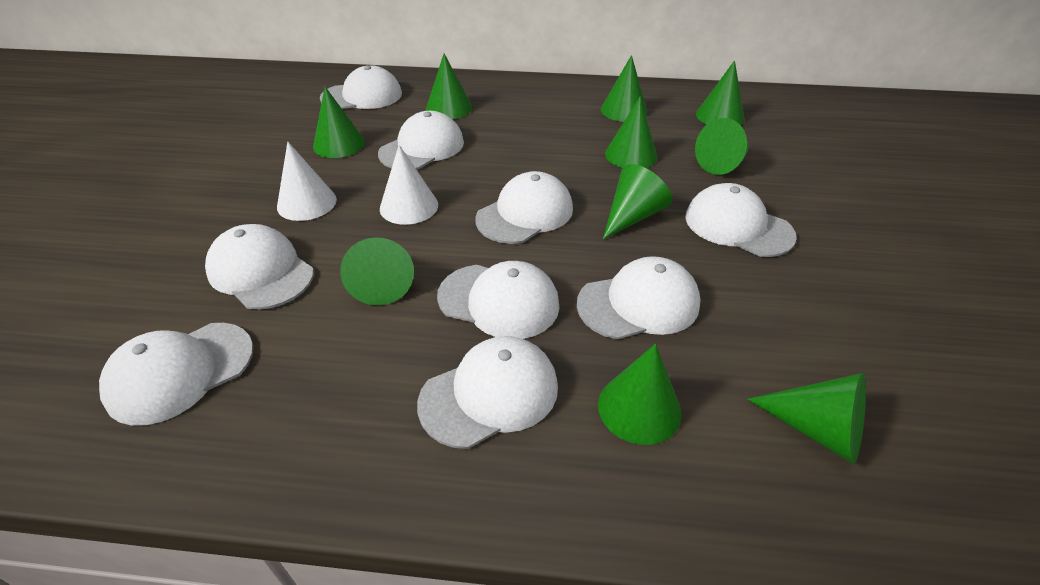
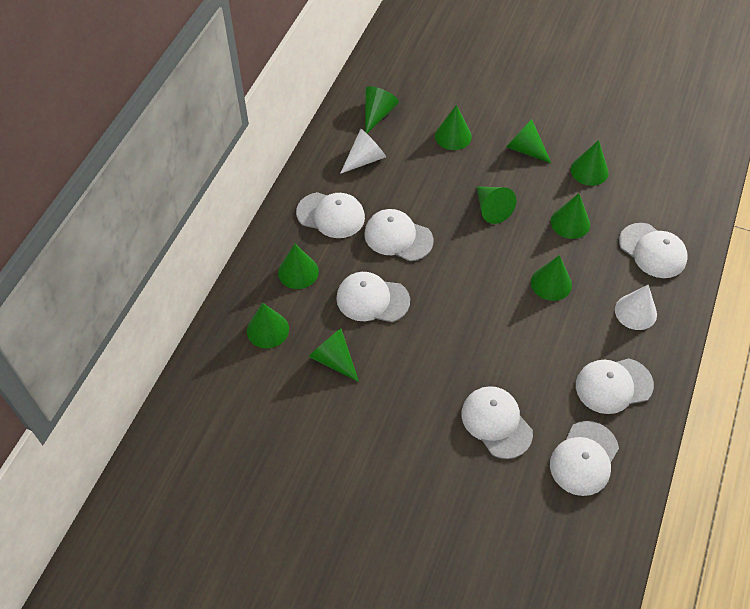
white cap: 9 -> 7

